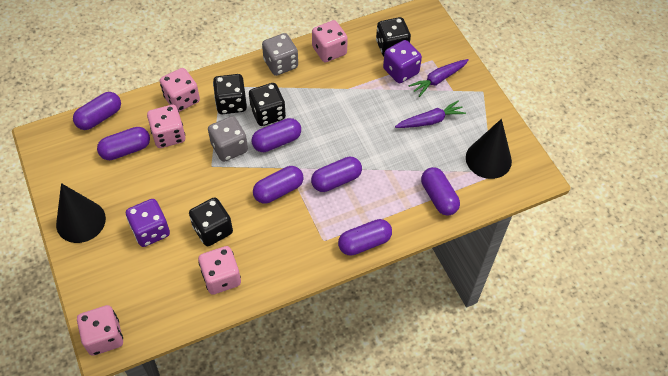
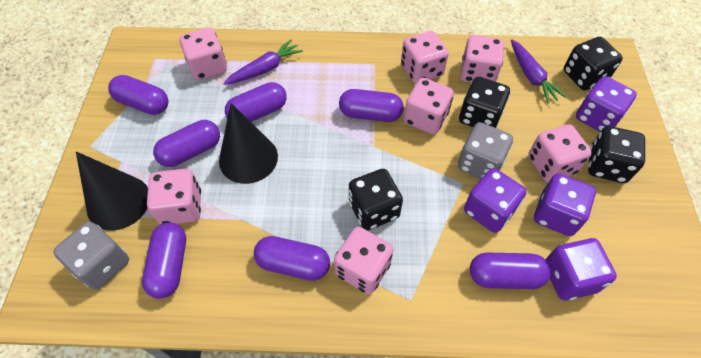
pink dice: 5 -> 7
purple dice: 2 -> 4

